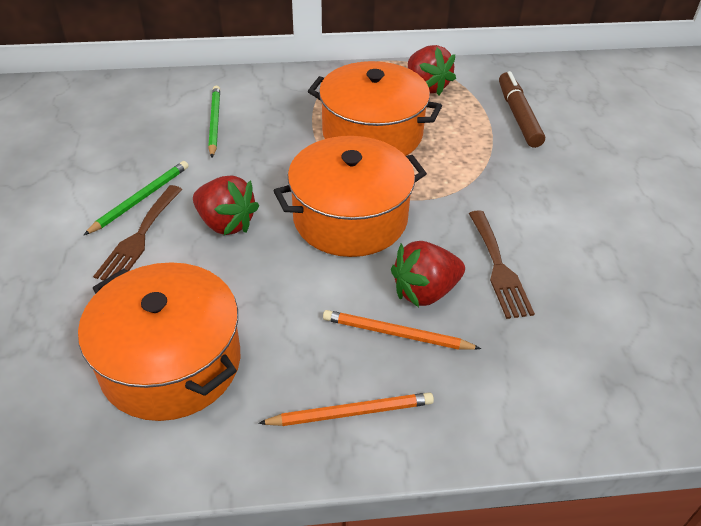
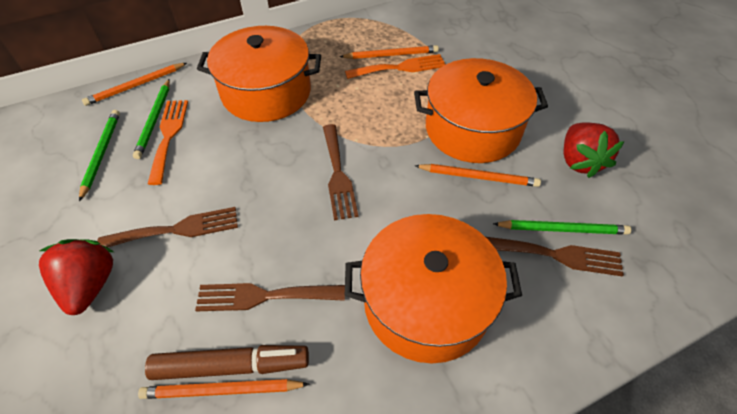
brown fork: 2 -> 4
green pencil: 2 -> 3
orange fork: 0 -> 2
orange pencil: 2 -> 4
red strawberry: 3 -> 2

